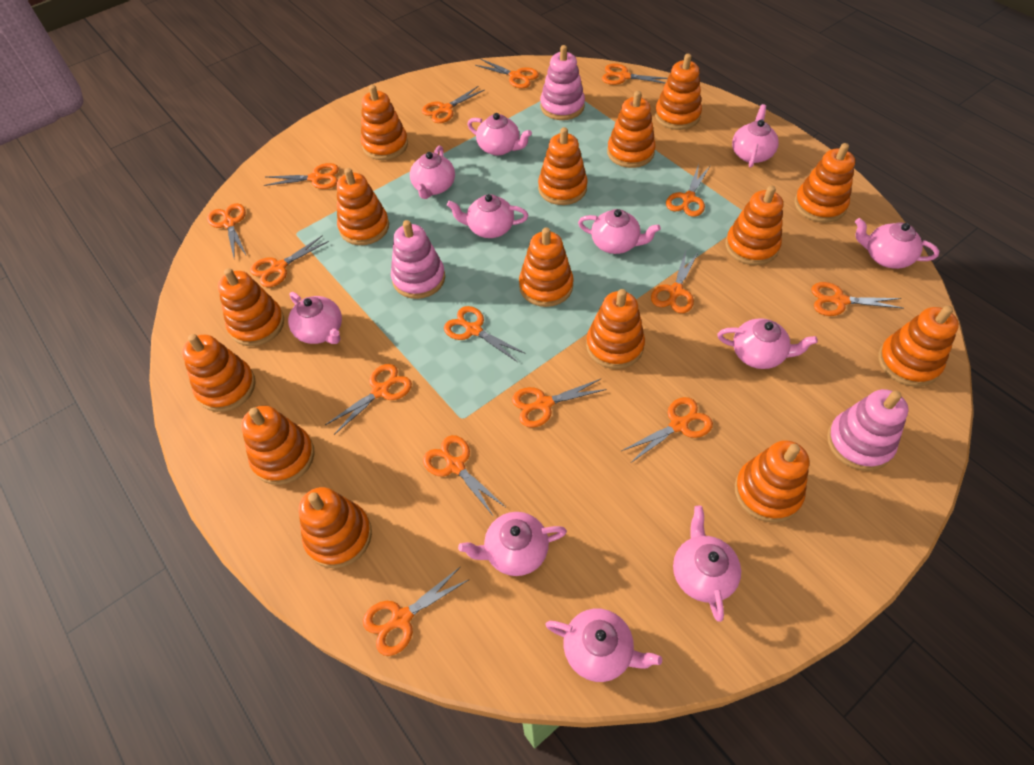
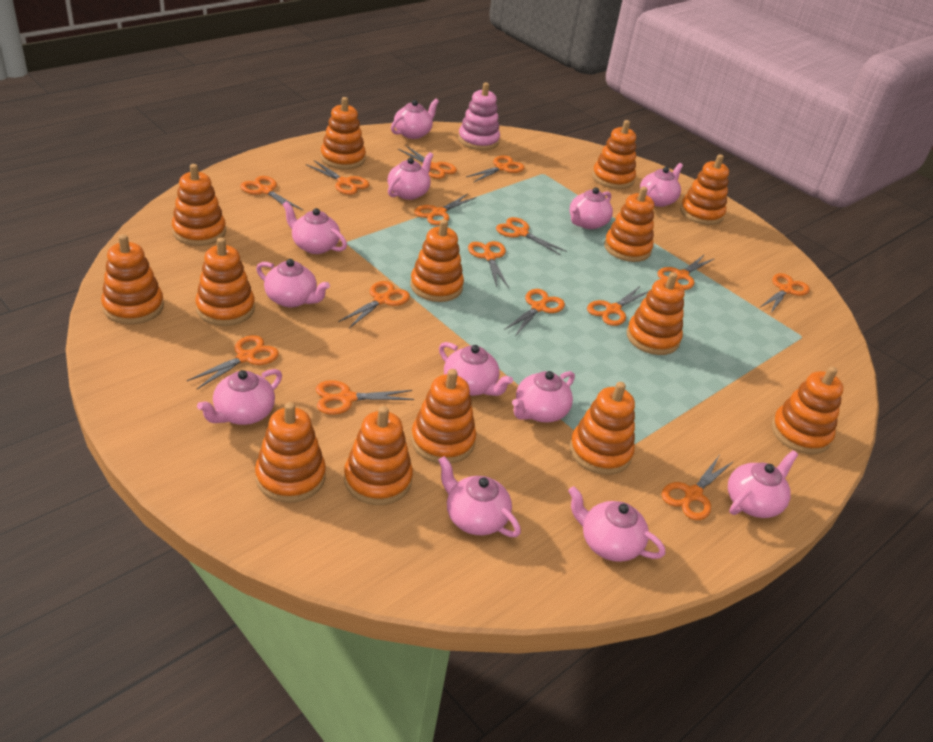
orange stacking toy: 15 -> 14
pink stacking toy: 3 -> 1
pink teapot: 11 -> 12

